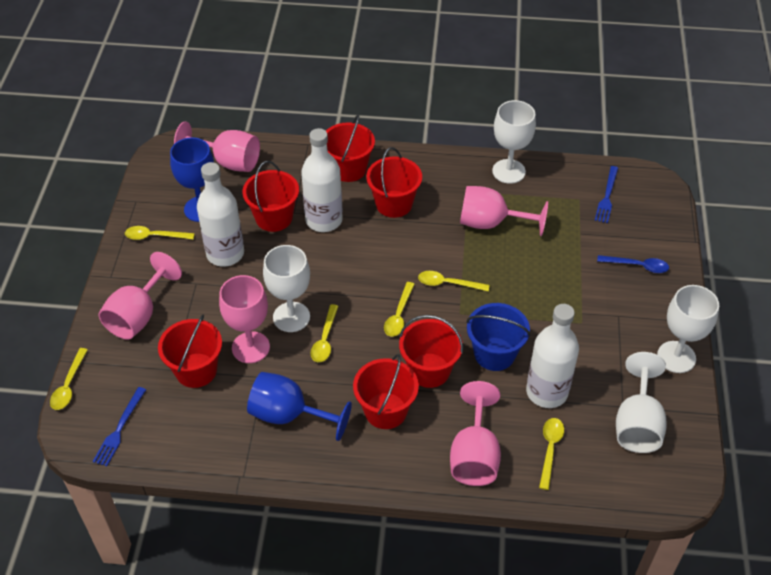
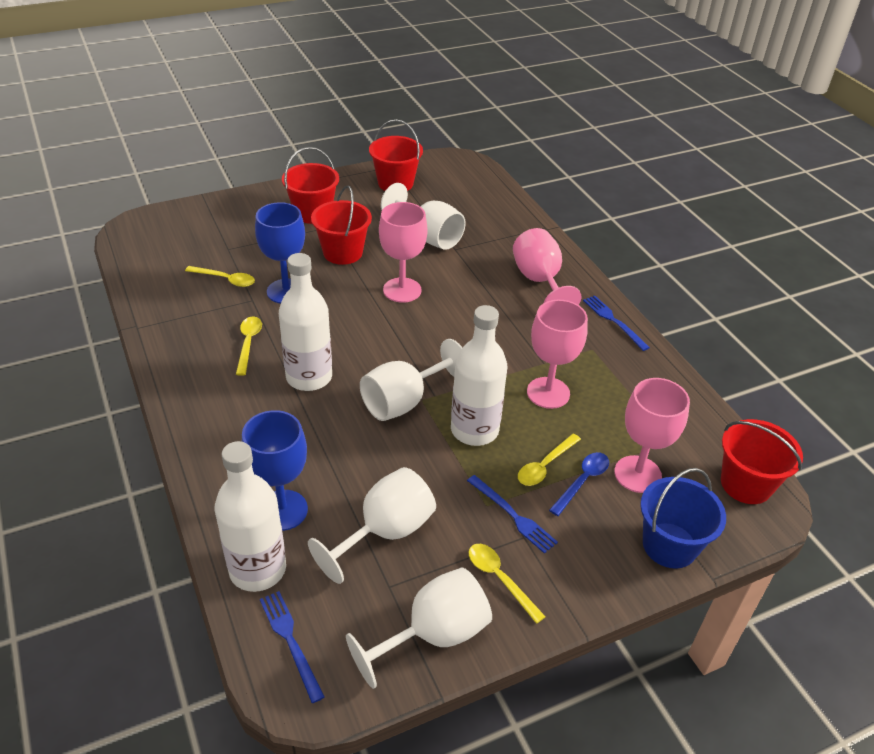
blue fork: 2 -> 3
pink goblet: 5 -> 4
red bucket: 6 -> 4
yellow spoon: 6 -> 4

